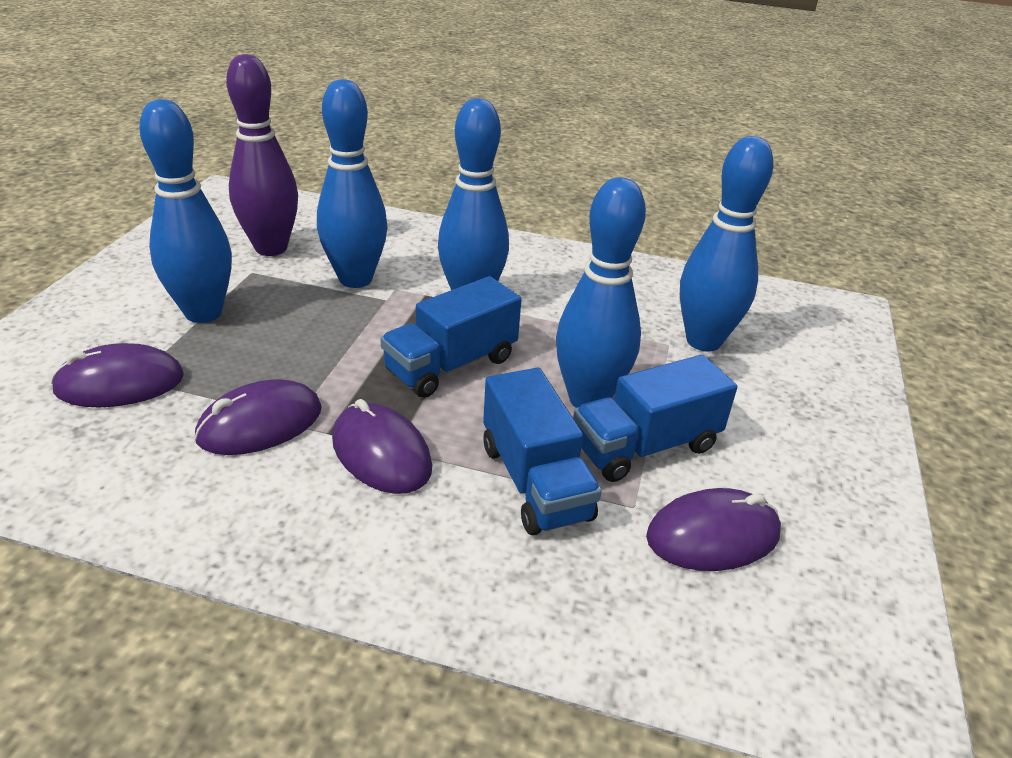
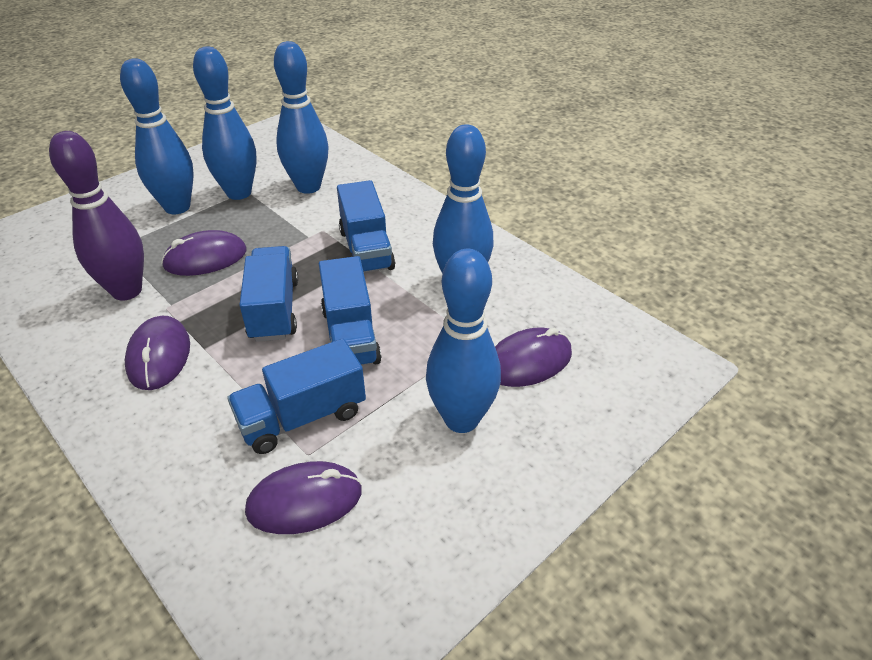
blue truck: 3 -> 4

